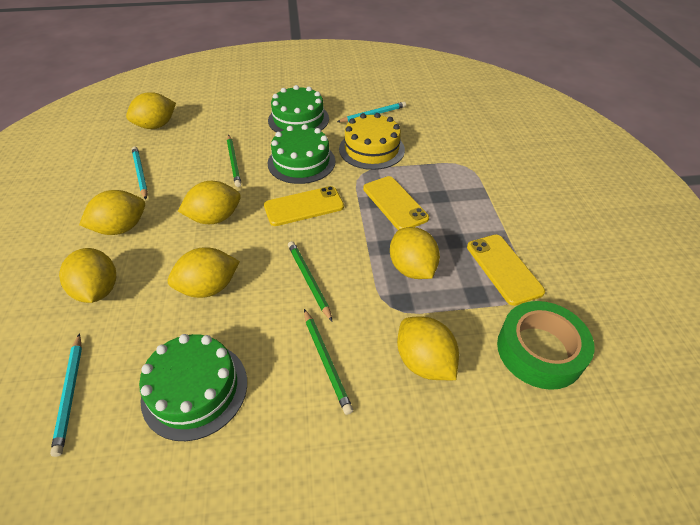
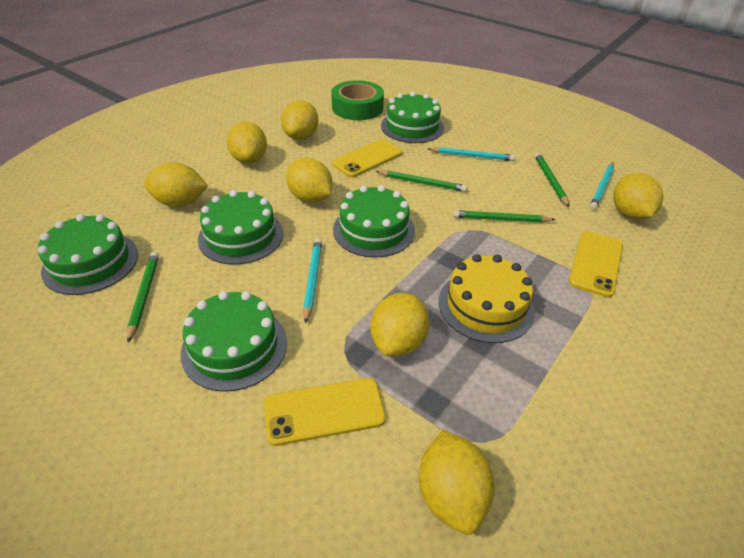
green cake: 3 -> 5
green pencil: 3 -> 4

